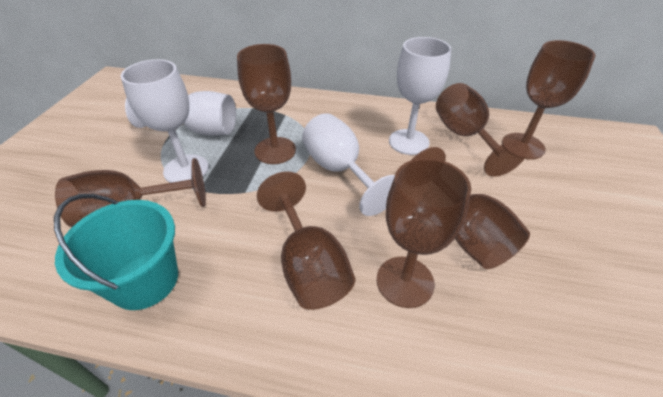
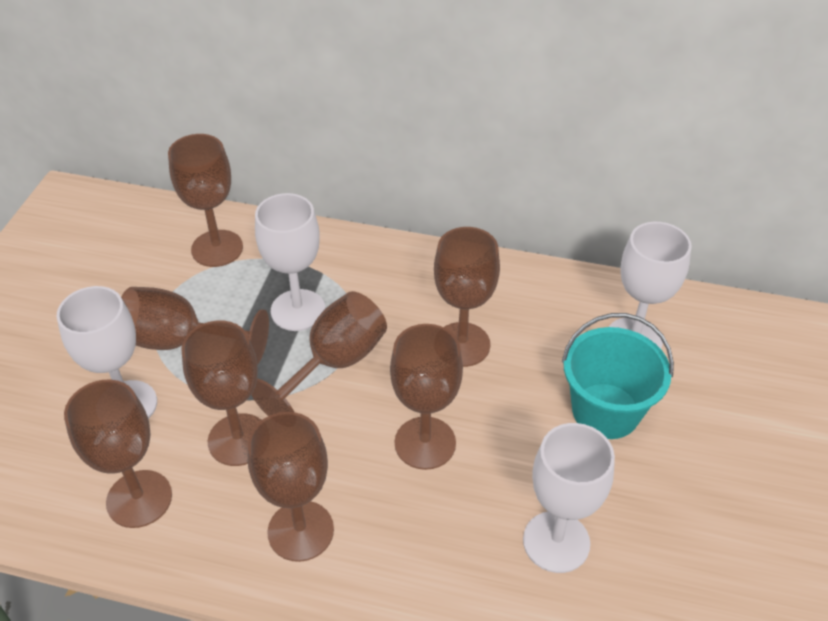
brown goblet: 7 -> 8

